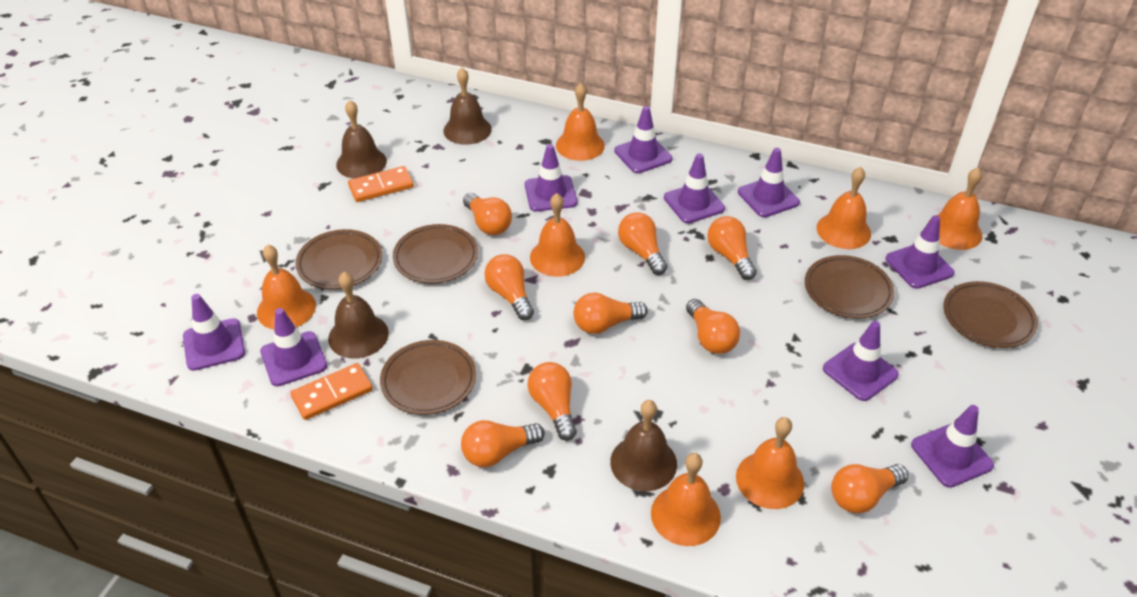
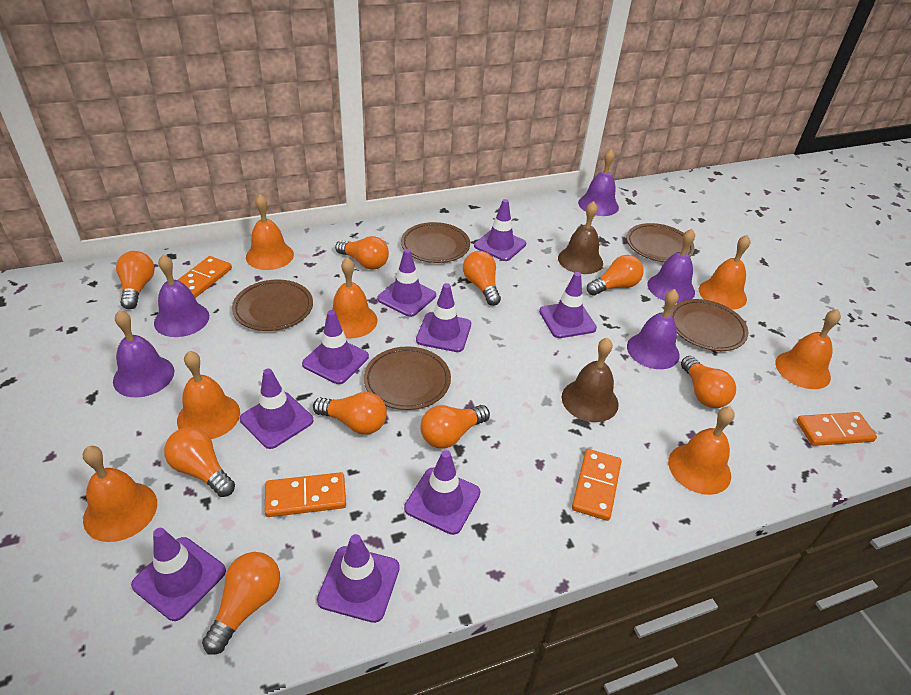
brown bell: 4 -> 2
orange domino: 2 -> 4
purple bell: 0 -> 5

